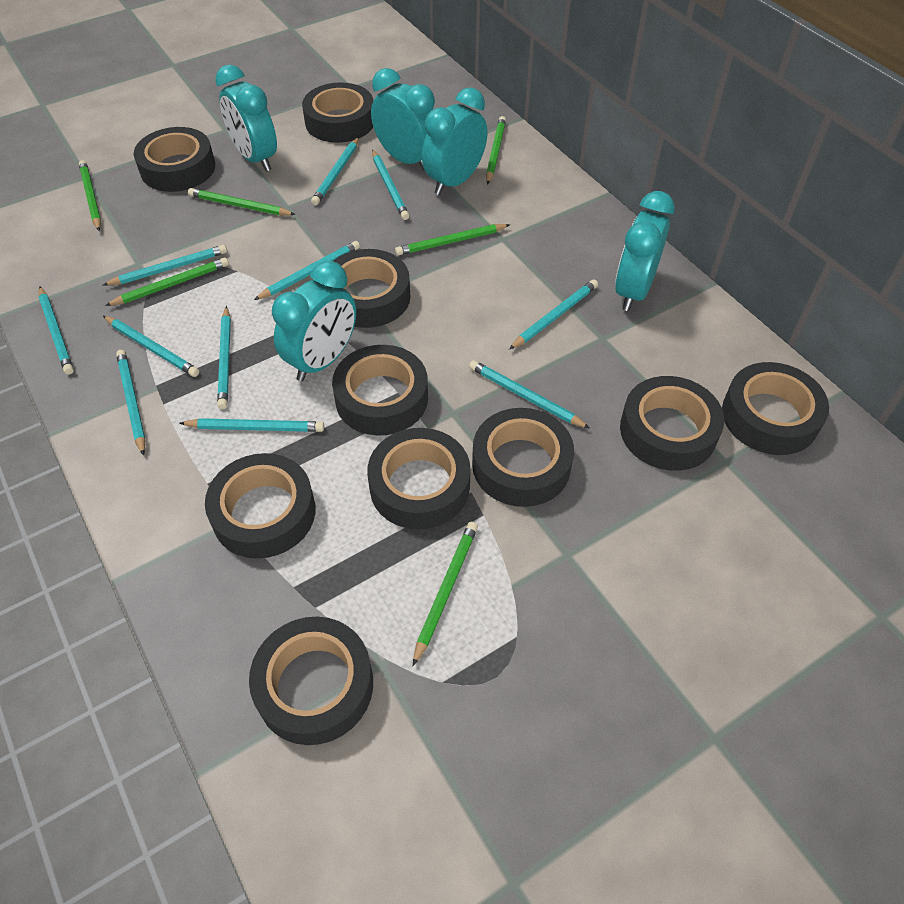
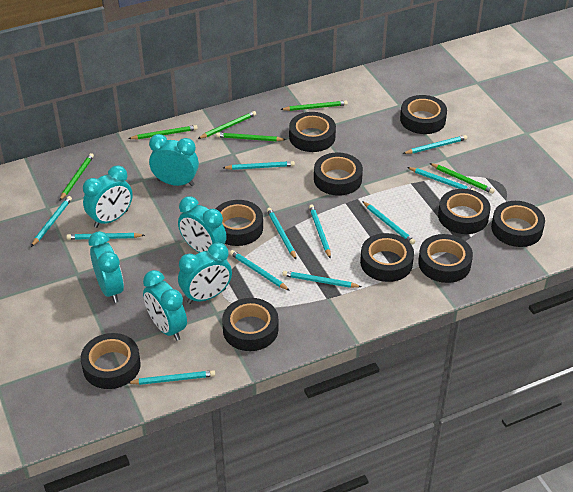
turquoise clock: 5 -> 6

